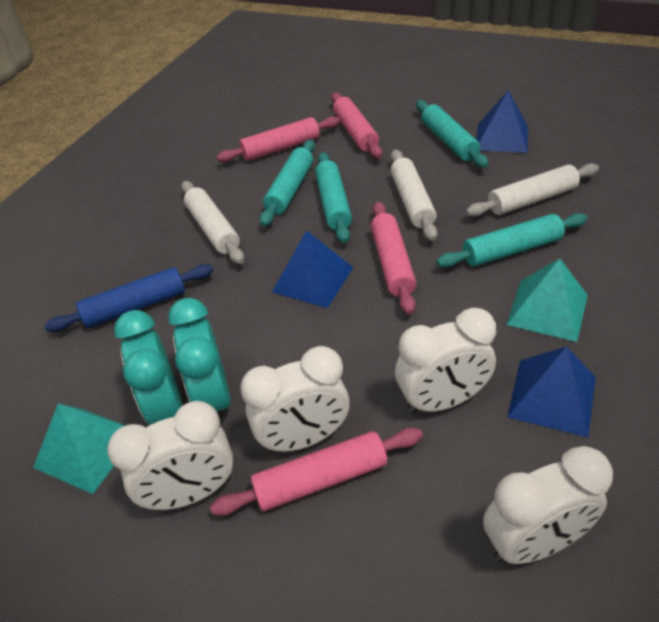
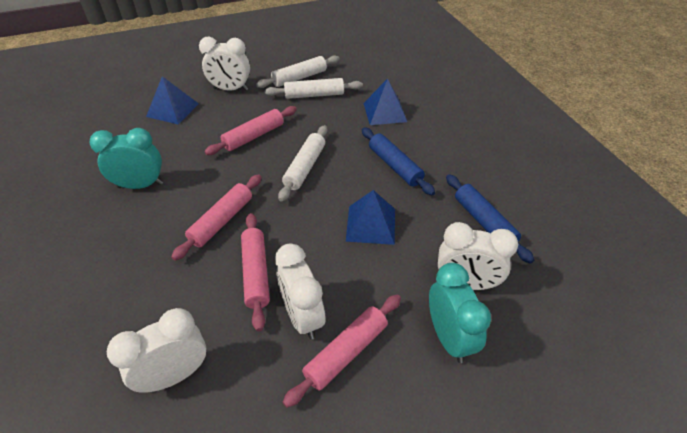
blue rolling pin: 1 -> 2
turquoise pyramid: 2 -> 0
turquoise rolling pin: 4 -> 0

